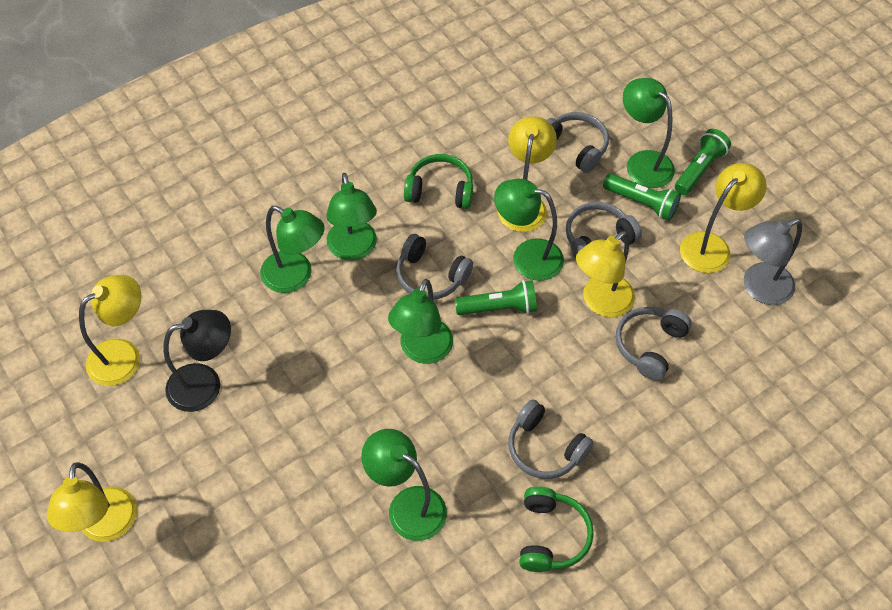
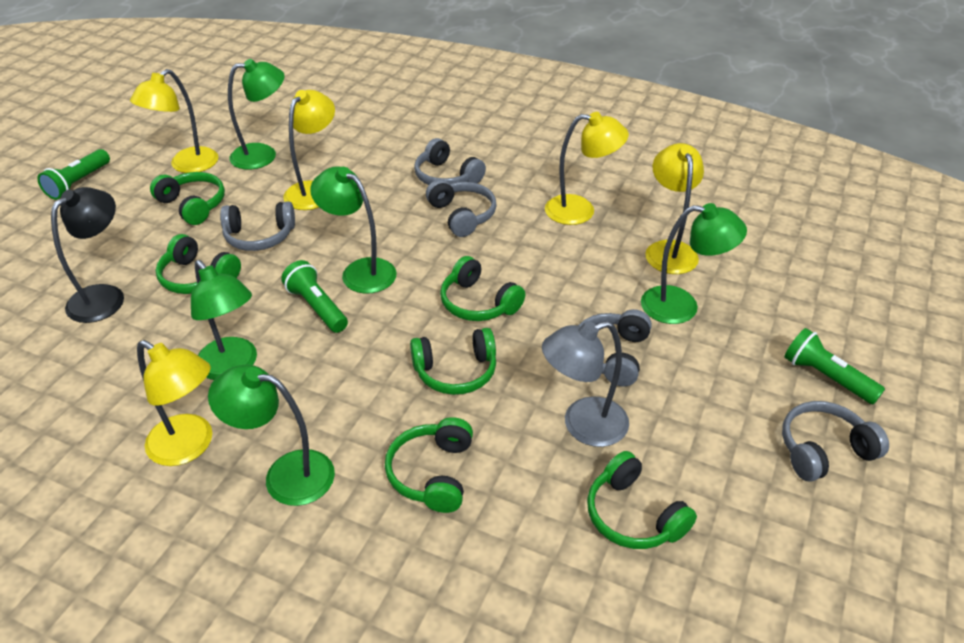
green headphones: 2 -> 6
green lamp: 6 -> 5

